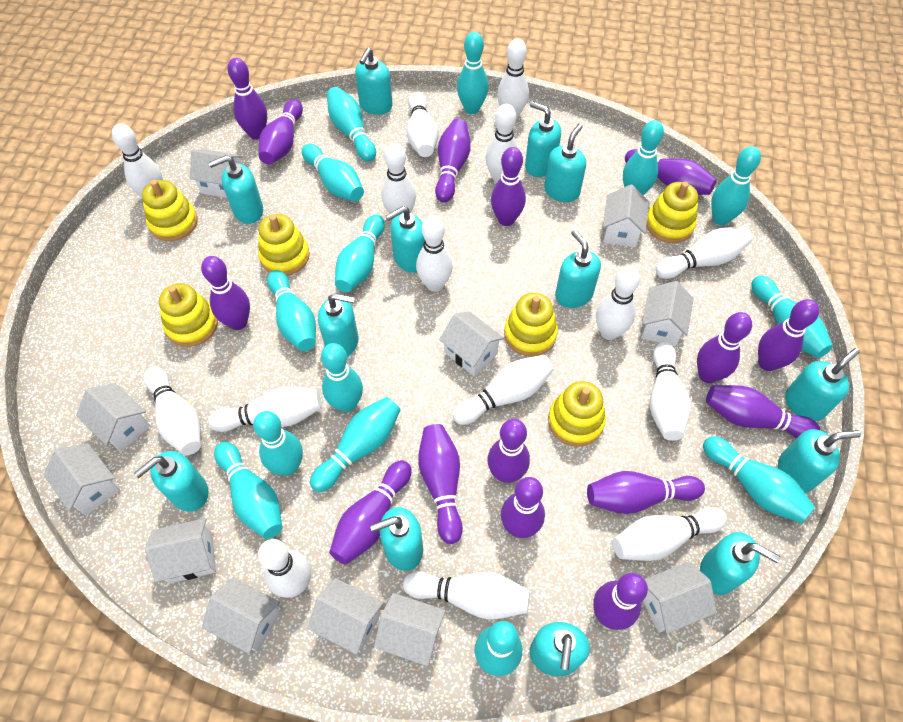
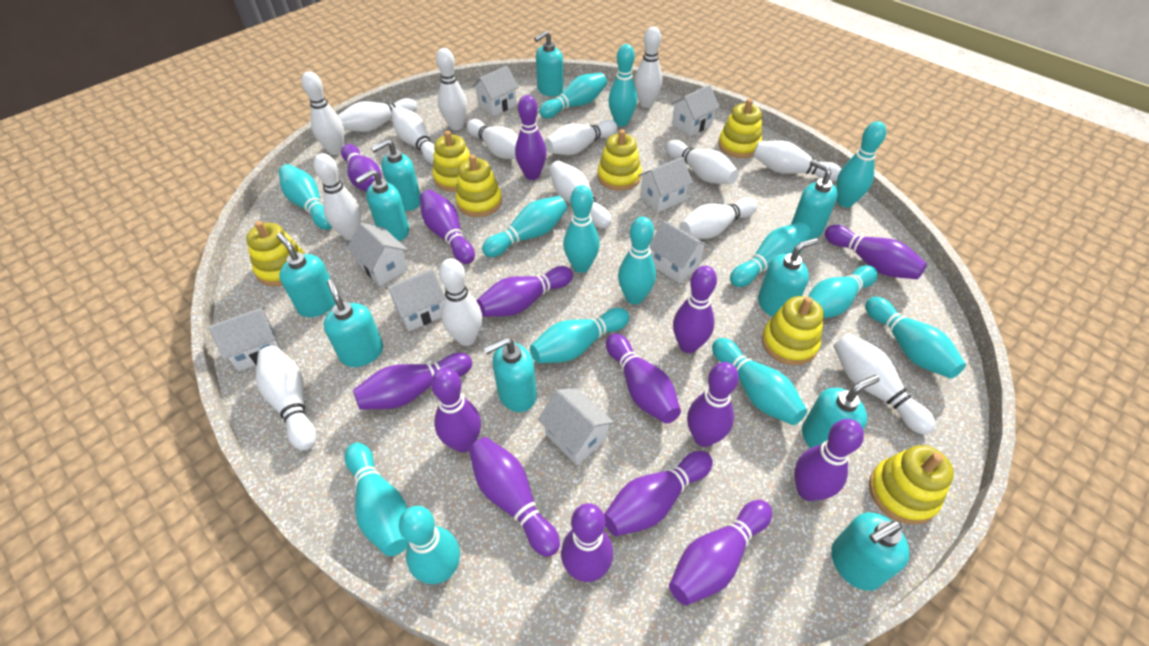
turquoise soap dispenser: 13 -> 10
white house: 11 -> 8
yellow stacking toy: 6 -> 7

